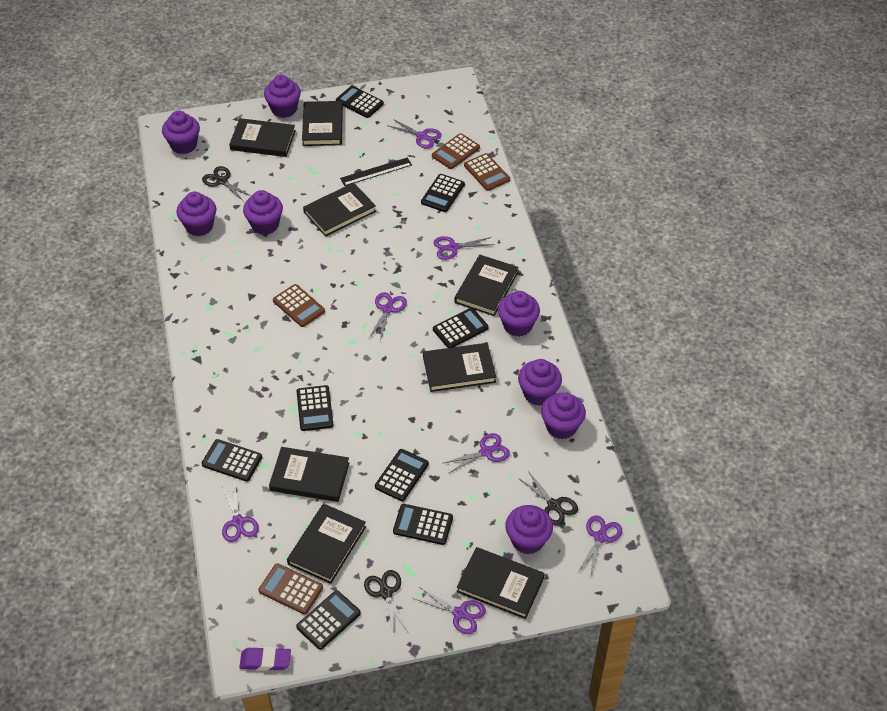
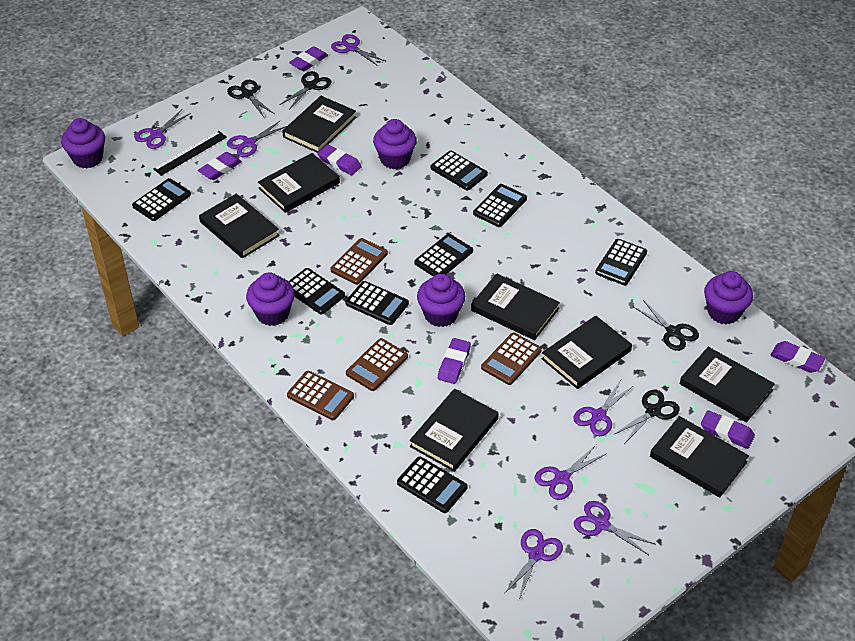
black scissors: 3 -> 4
purple cupcake: 8 -> 5
purple eraser: 1 -> 6

